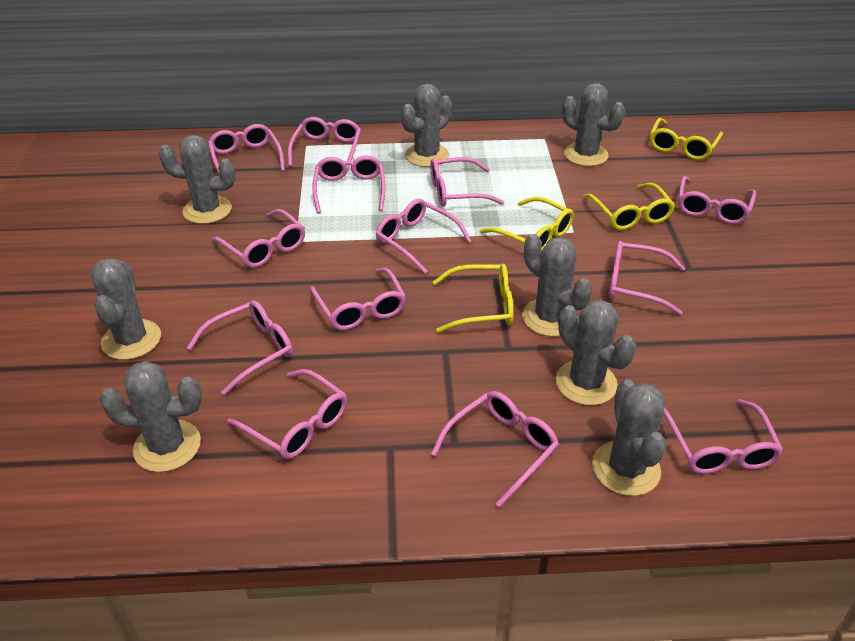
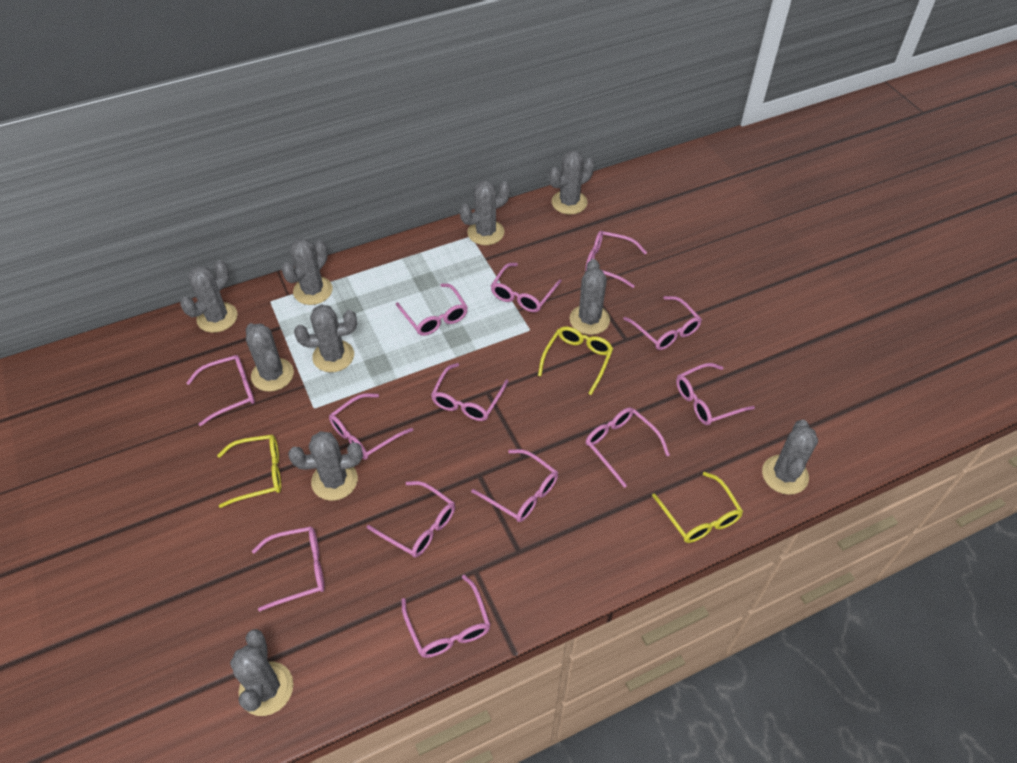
grey cactus: 8 -> 10
yellow glasses: 4 -> 3

